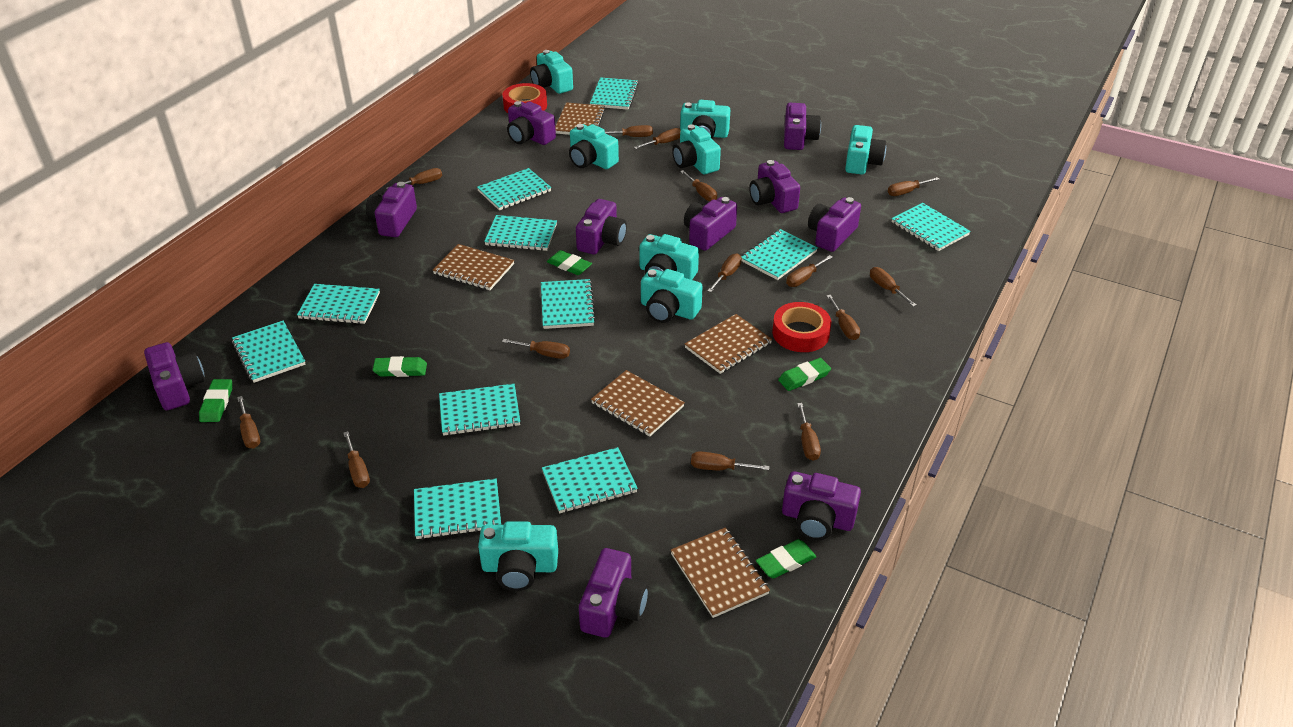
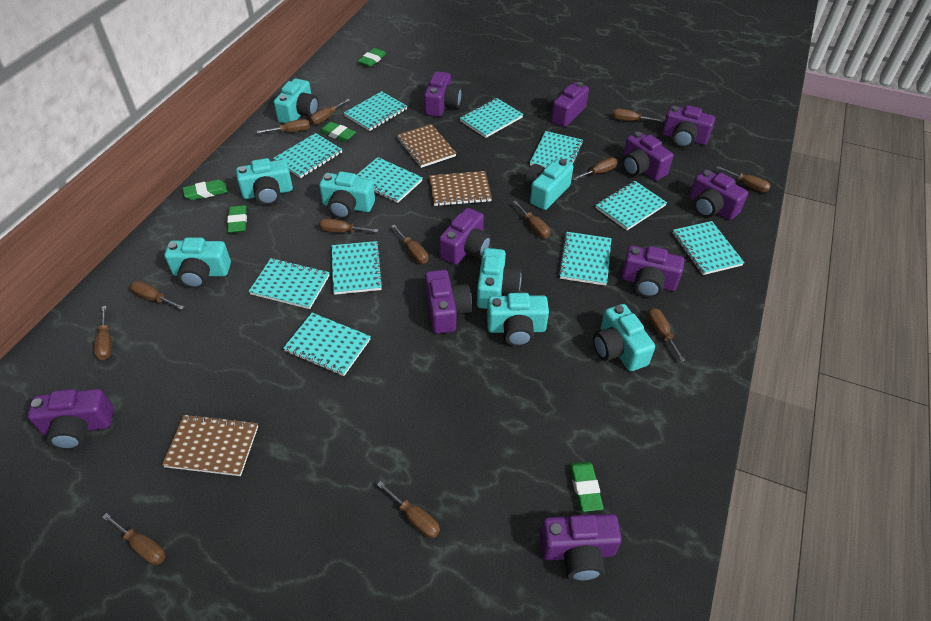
brown notebook: 5 -> 3
brown screwdriver: 14 -> 13
red tape: 2 -> 0

